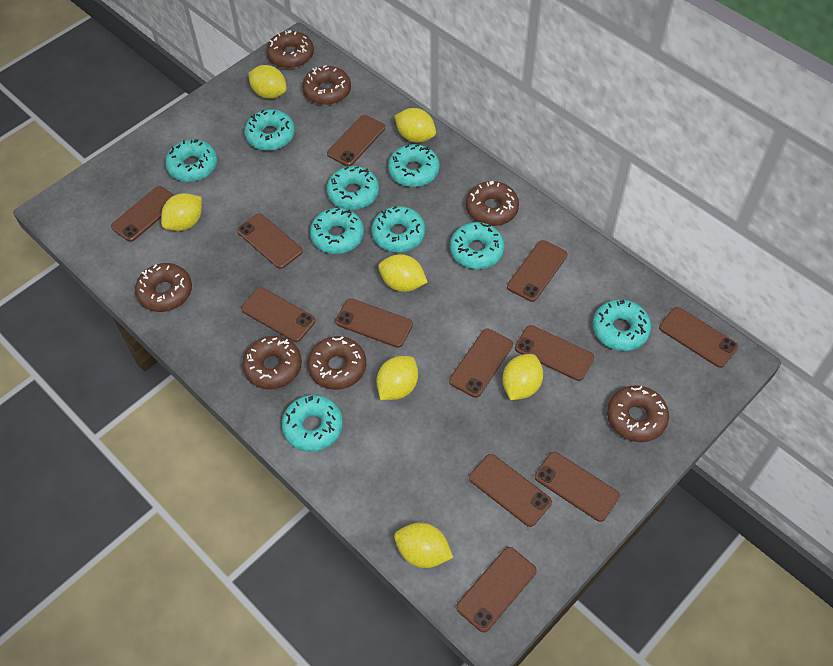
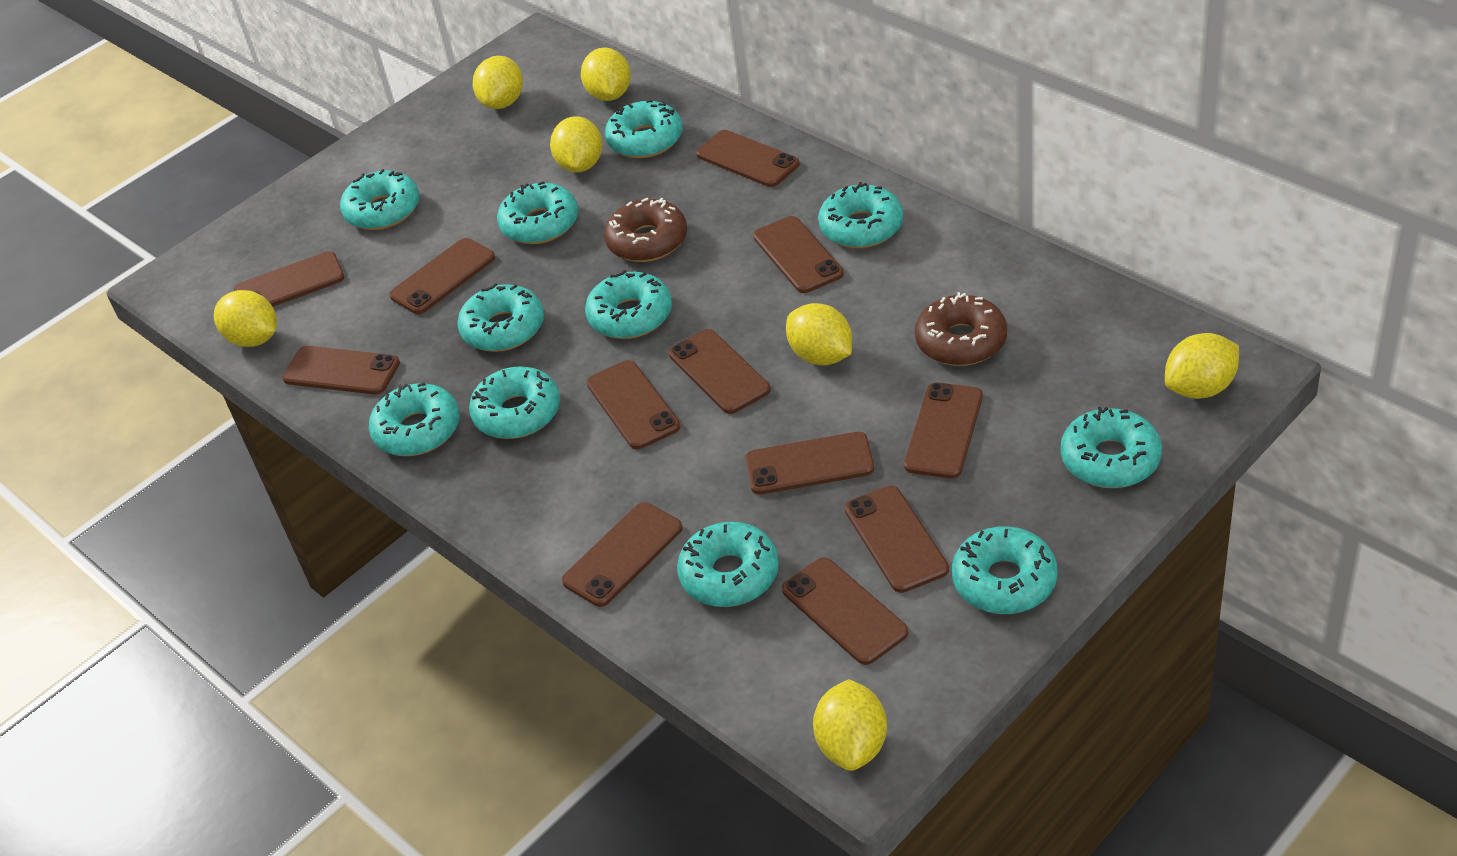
brown donut: 7 -> 2
turquoise donut: 9 -> 11

